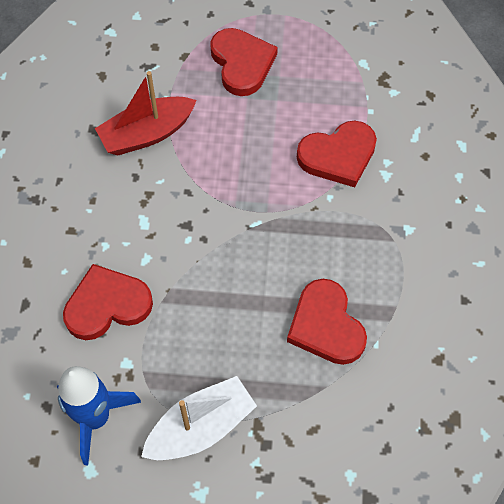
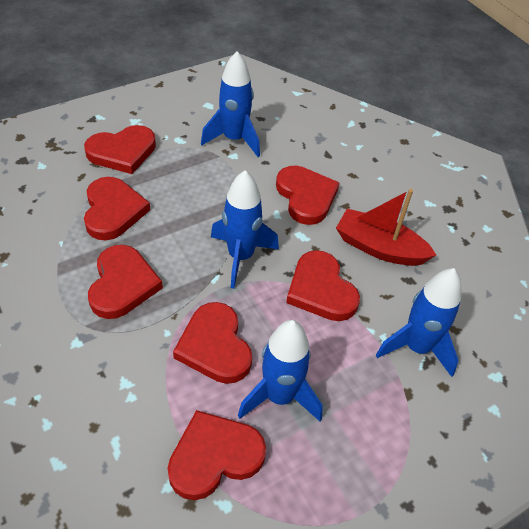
blue rocket: 1 -> 4
red heart: 4 -> 7
white boat: 1 -> 0

